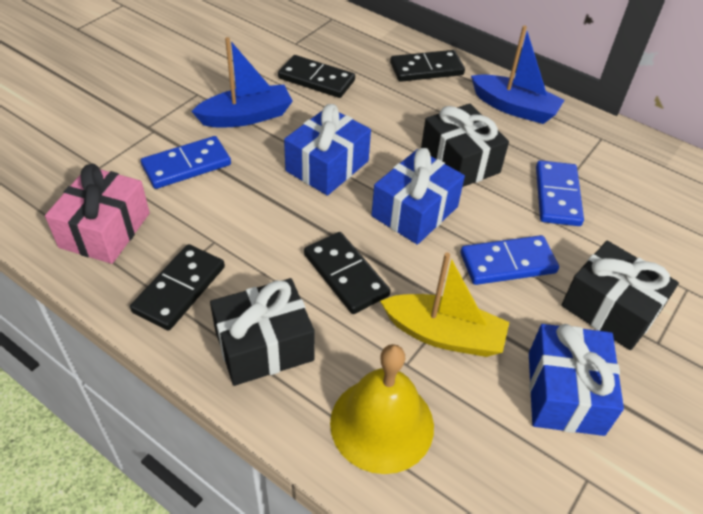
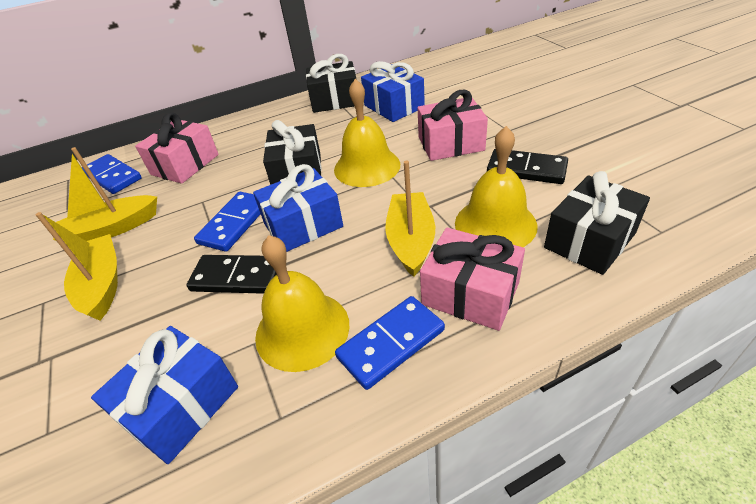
black domino: 4 -> 2
blue boat: 2 -> 0
pink gift: 1 -> 3
yellow bell: 1 -> 3
yellow boat: 1 -> 3

